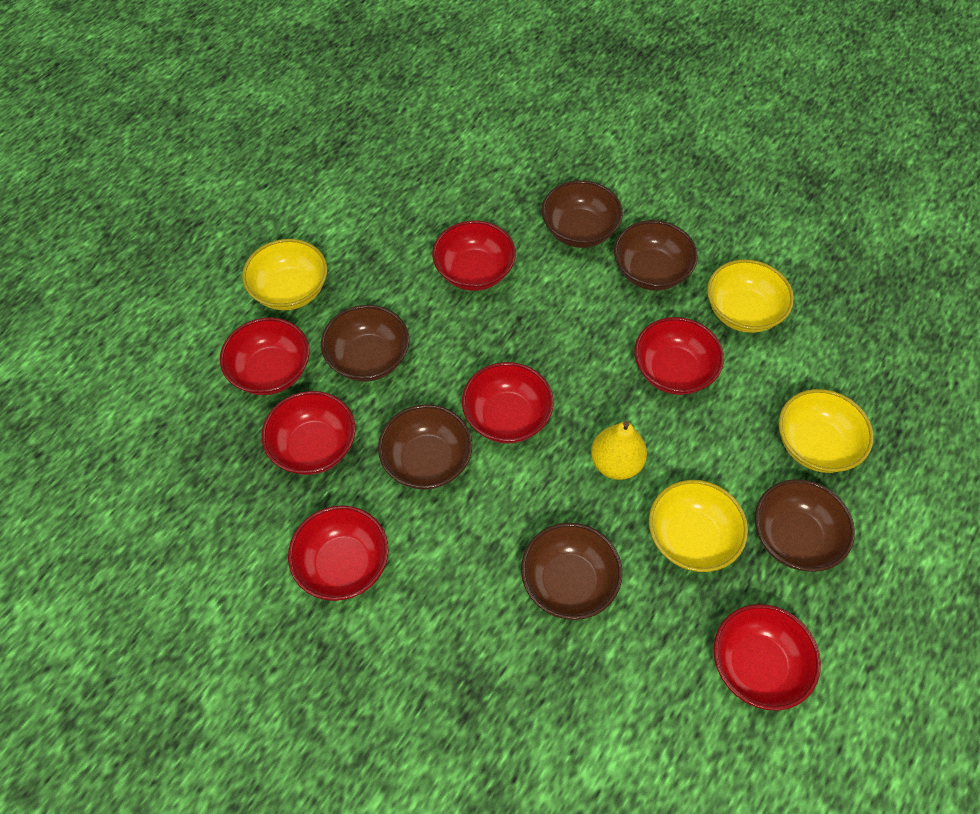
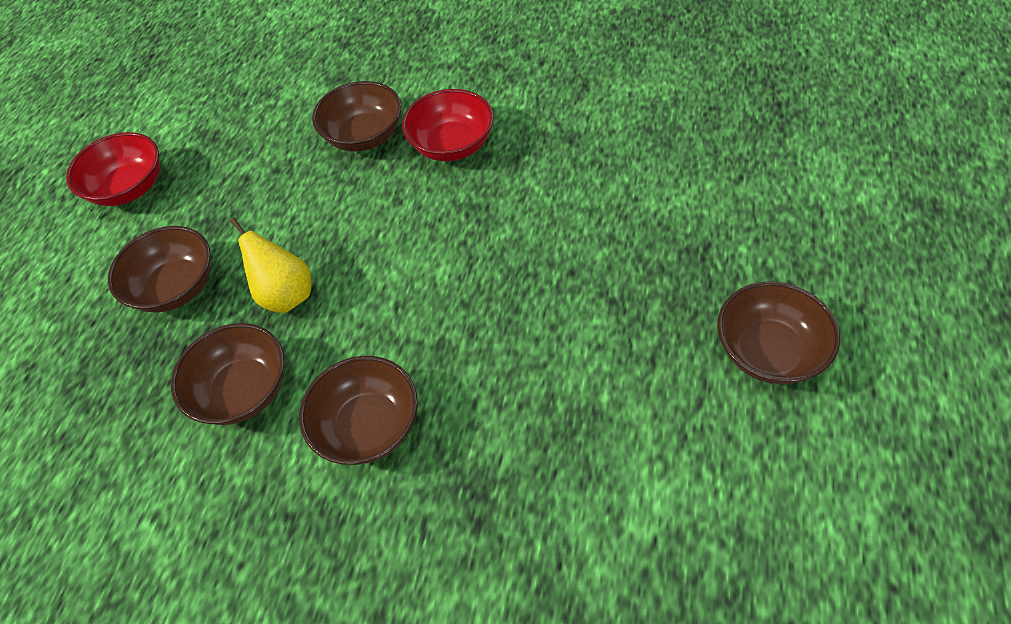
brown bowl: 6 -> 5
red bowl: 7 -> 2
yellow bowl: 4 -> 0

